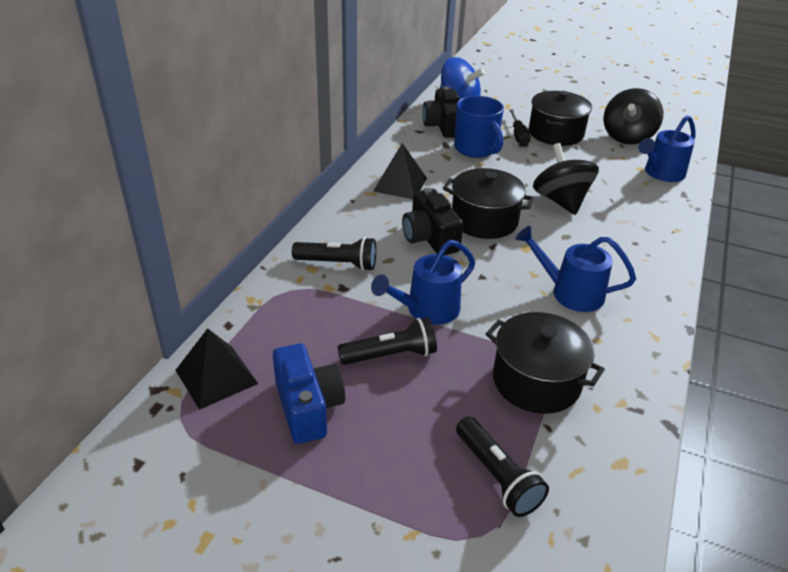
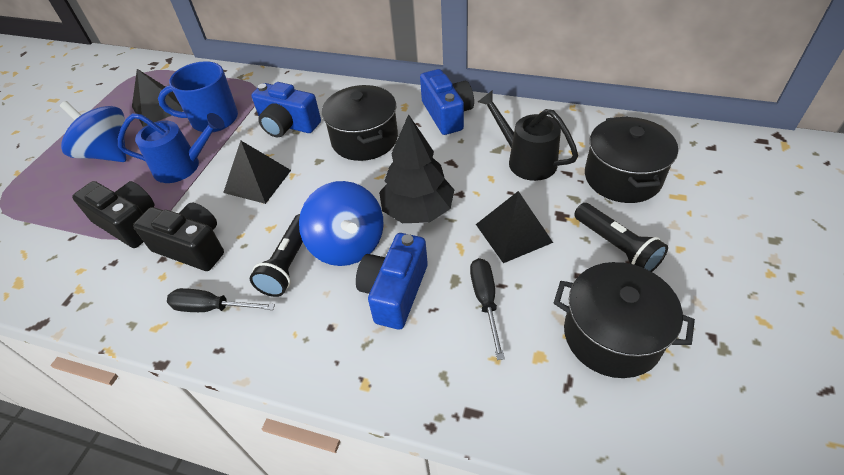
black flashlight: 3 -> 2
black pyramid: 2 -> 3
black screwdriver: 1 -> 2
black spinning top: 2 -> 0
black tree: 0 -> 1
black watering can: 0 -> 1
blue camera: 1 -> 3
blue spinning top: 1 -> 2
blue watering can: 3 -> 1

